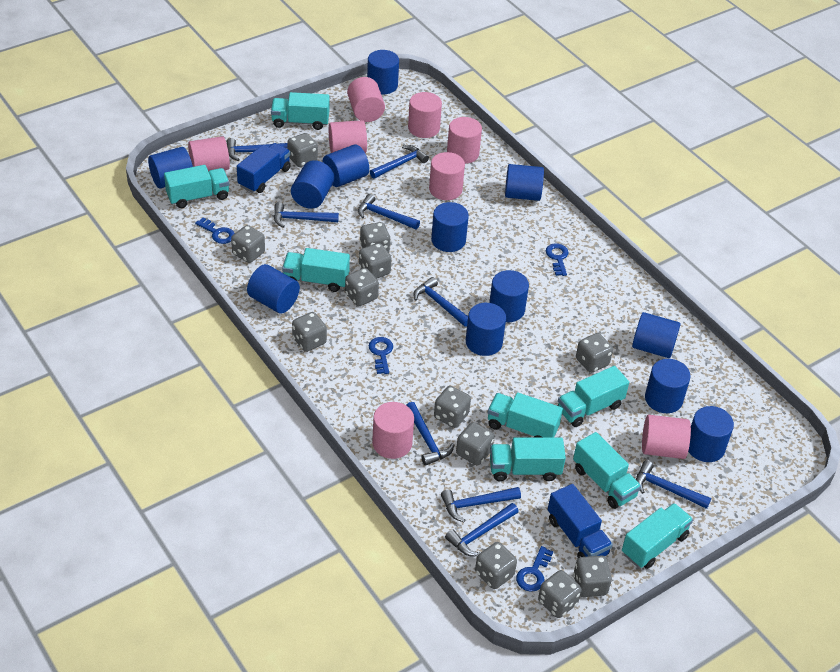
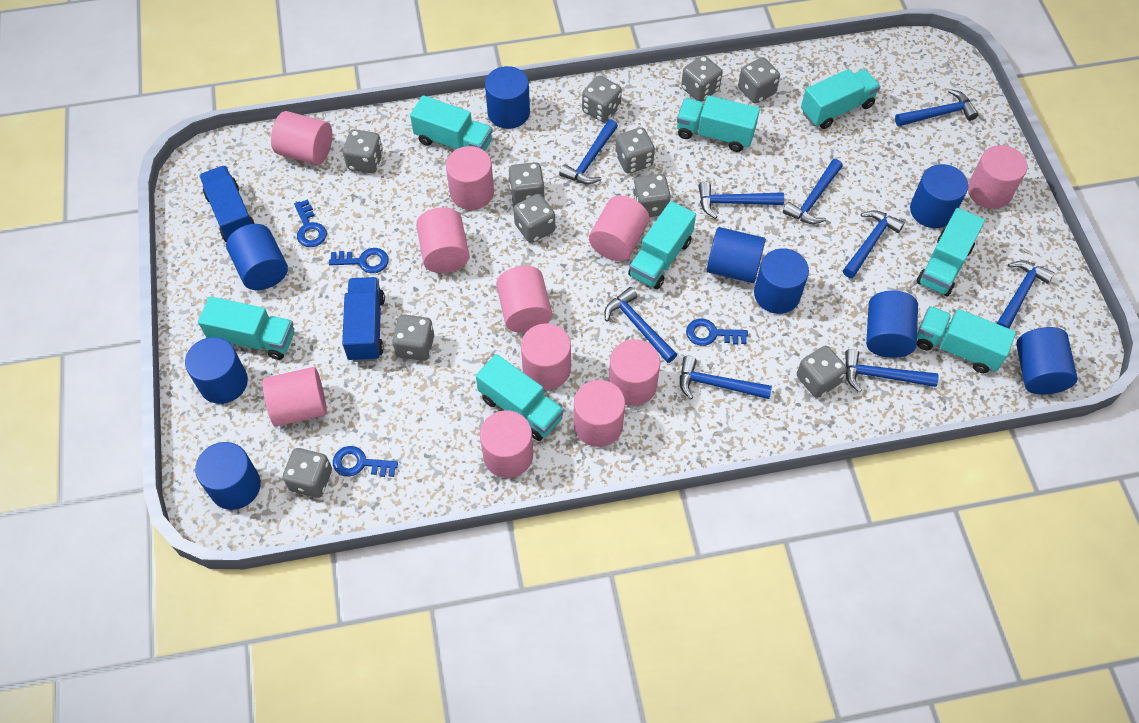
blue cylinder: 12 -> 9
grey dice: 12 -> 11
pink cylinder: 8 -> 11

